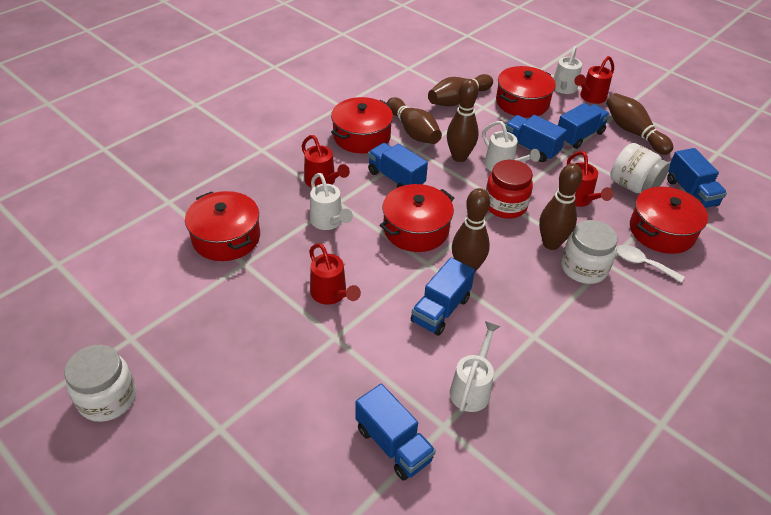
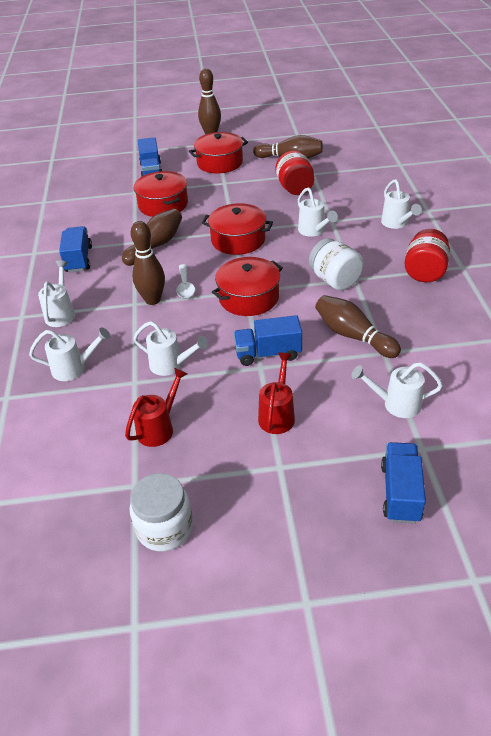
blue truck: 6 -> 4
brown bowling pin: 6 -> 5
red jar: 1 -> 2
red pot: 5 -> 4
red watering can: 4 -> 2
white jar: 3 -> 2
white watering can: 4 -> 6

